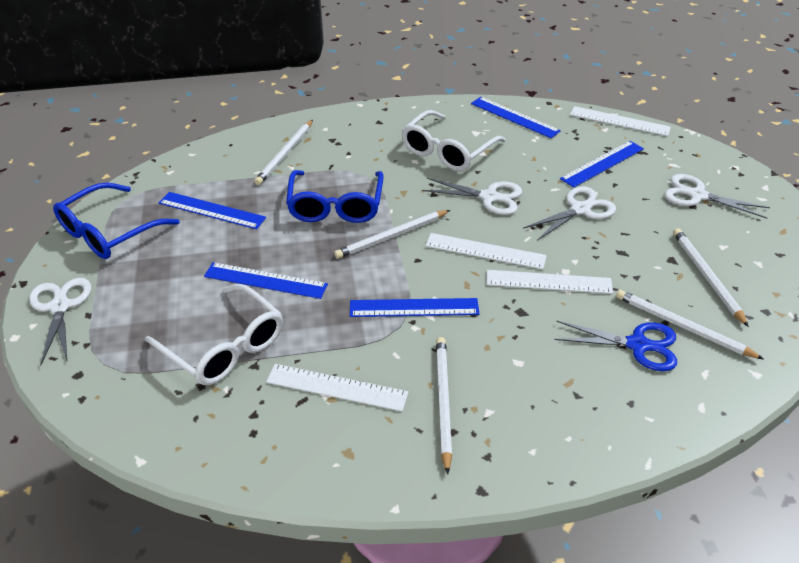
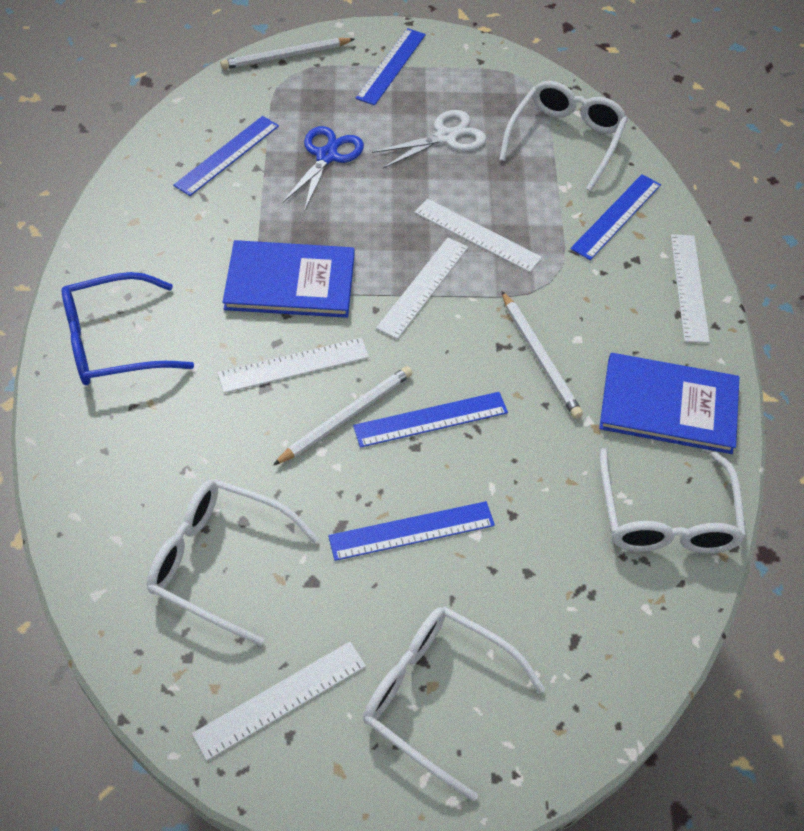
blue book: 0 -> 2
blue glasses: 2 -> 1
white glasses: 2 -> 4
white pencil: 5 -> 3
white ruler: 4 -> 5
white scissors: 4 -> 1

